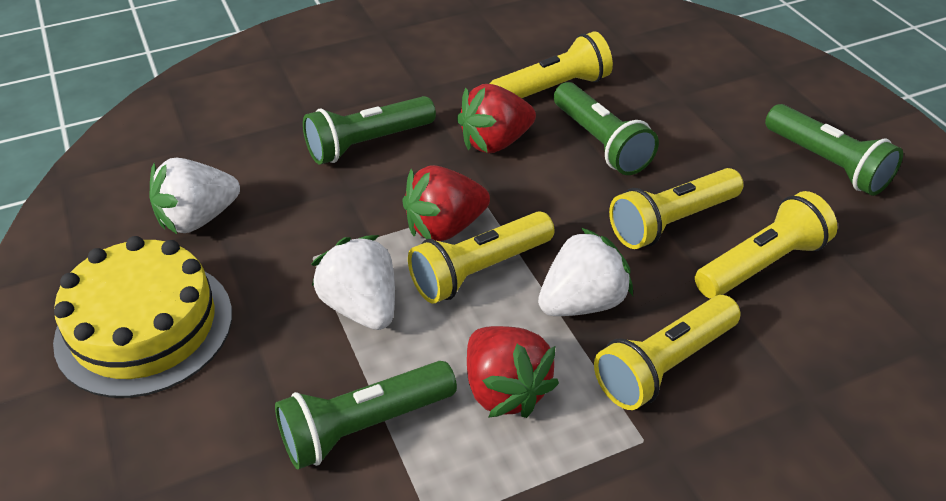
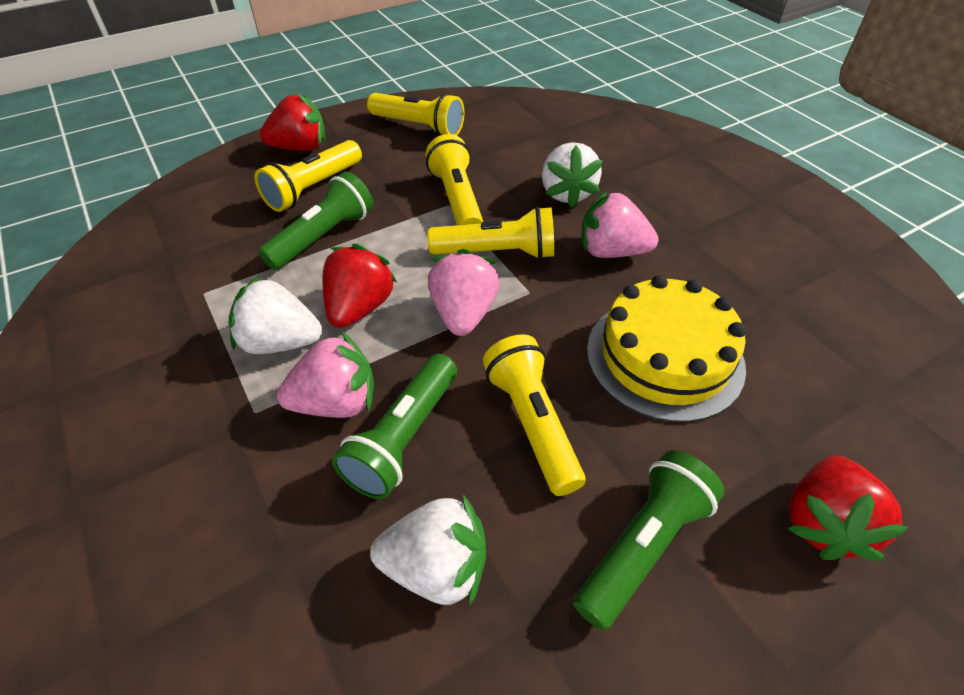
green flashlight: 4 -> 3
pink strawberry: 0 -> 3

